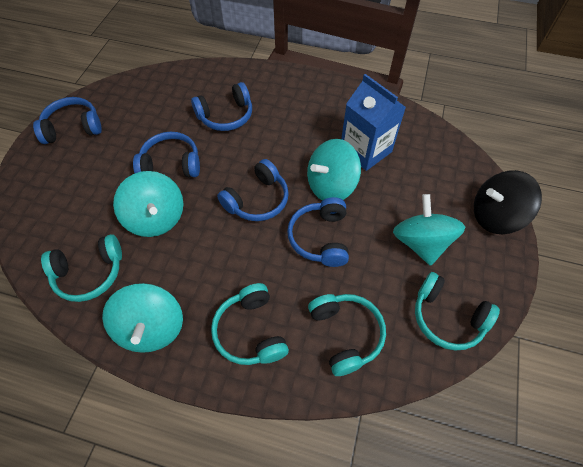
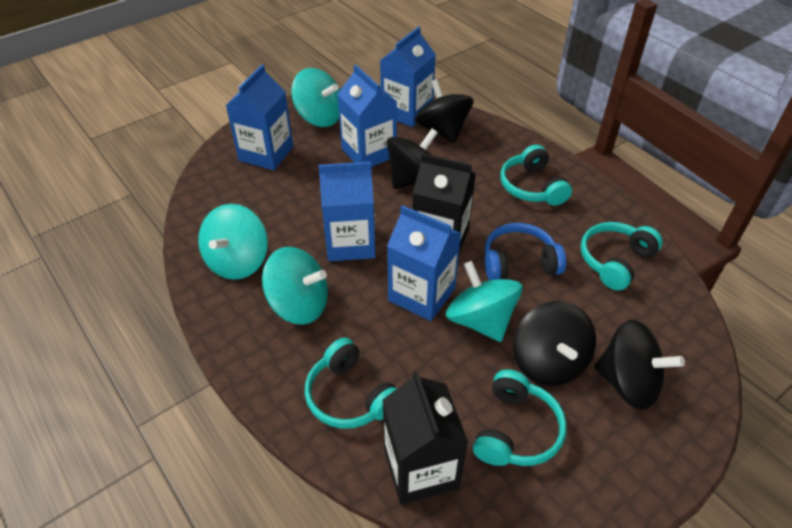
black carton: 0 -> 2
black spinning top: 1 -> 4
blue carton: 1 -> 5
blue headphones: 5 -> 1

